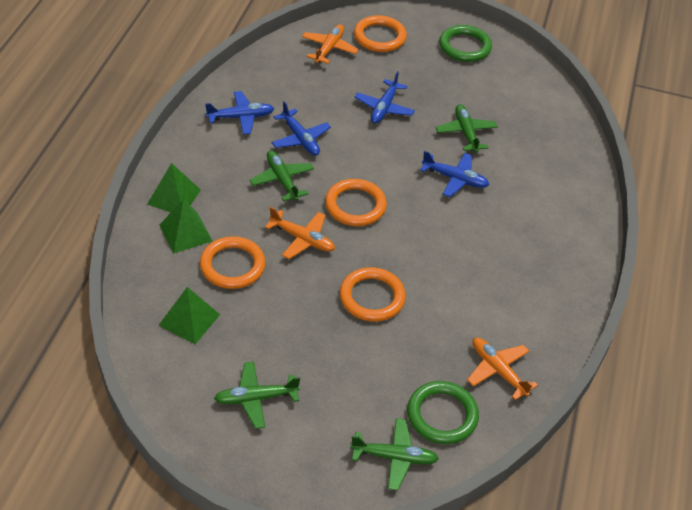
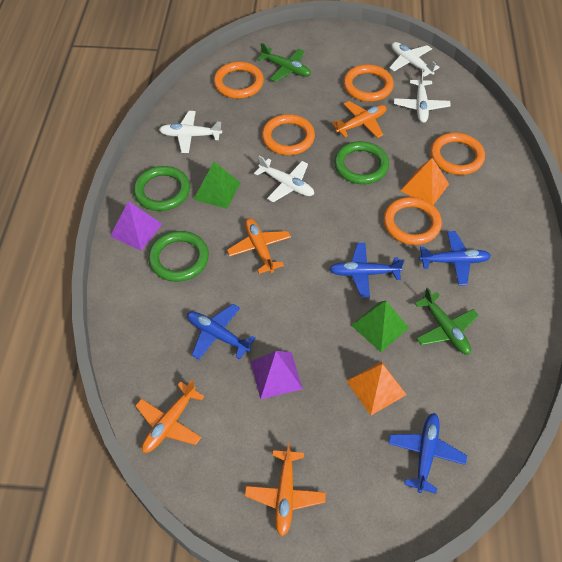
green plane: 4 -> 2
green pyramid: 3 -> 2
green ring: 2 -> 3
orange plane: 3 -> 4
orange pyramid: 0 -> 2
orange ring: 4 -> 5
purple pyramid: 0 -> 2
white plane: 0 -> 4

